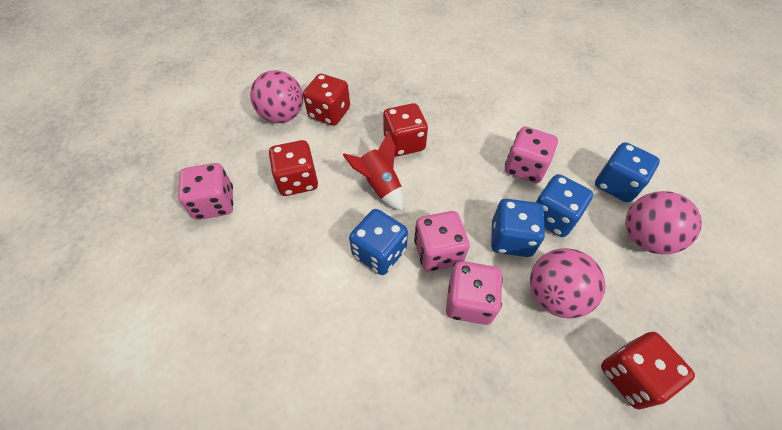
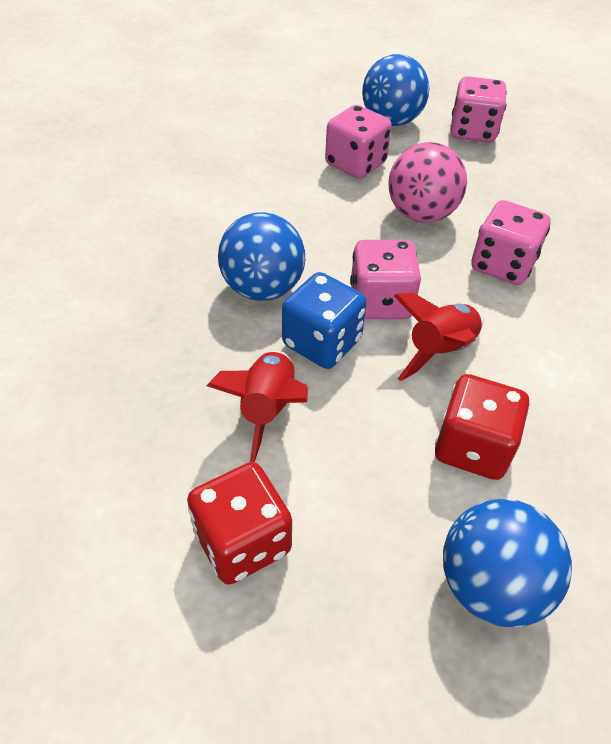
blue ball: 0 -> 3
blue dice: 4 -> 1
pink ball: 3 -> 1
red dice: 4 -> 2
red rocket: 1 -> 2

